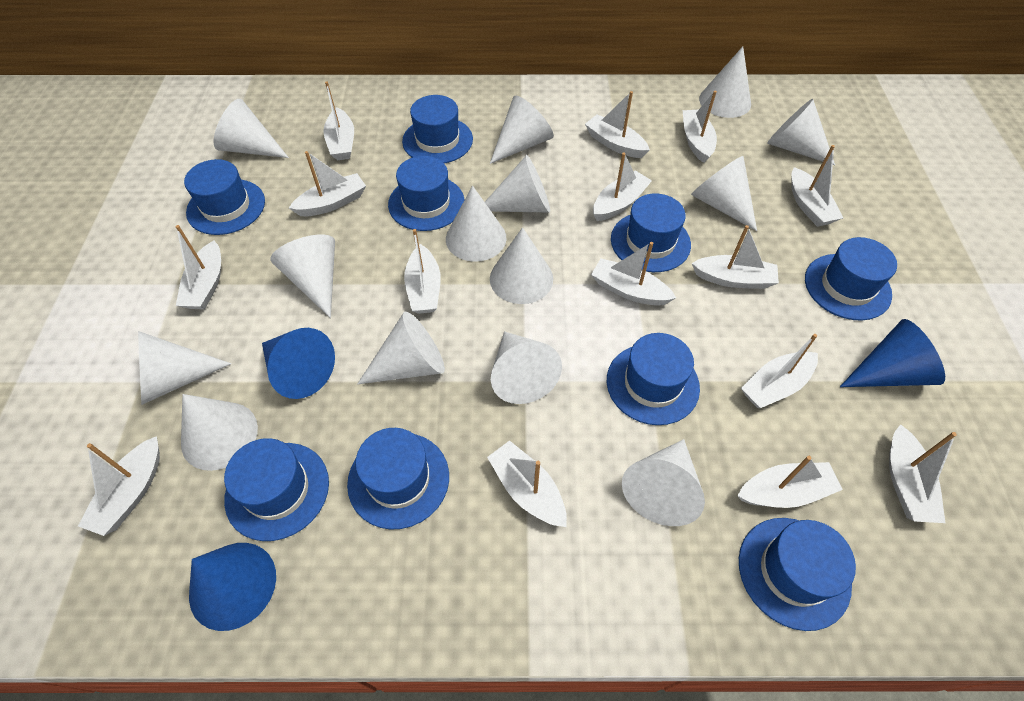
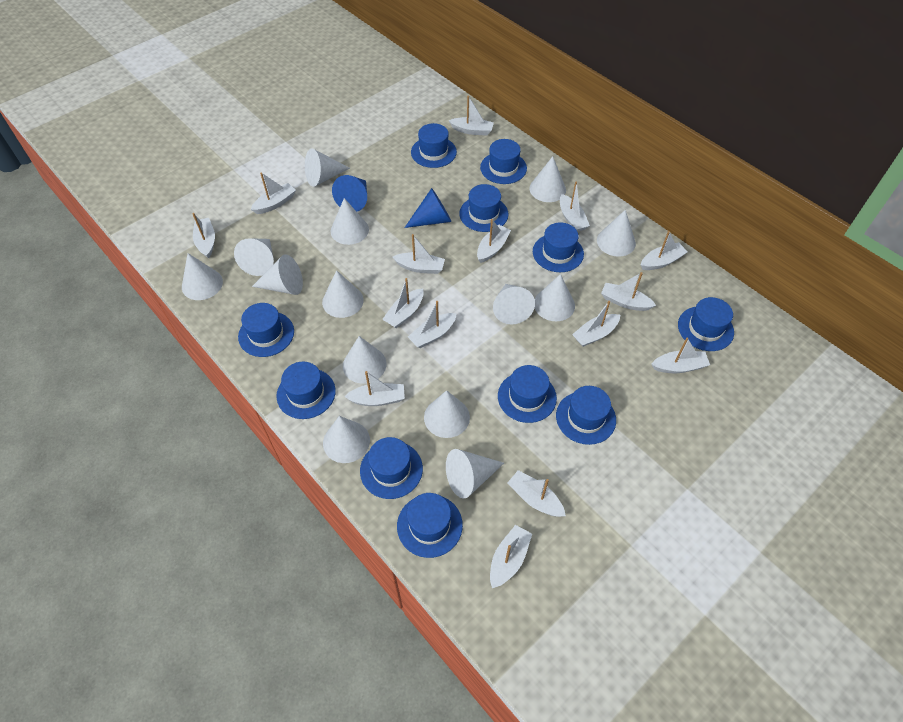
blue cone: 3 -> 2
blue hat: 9 -> 11

